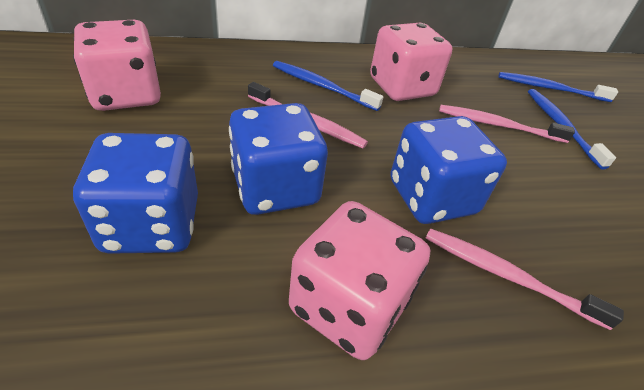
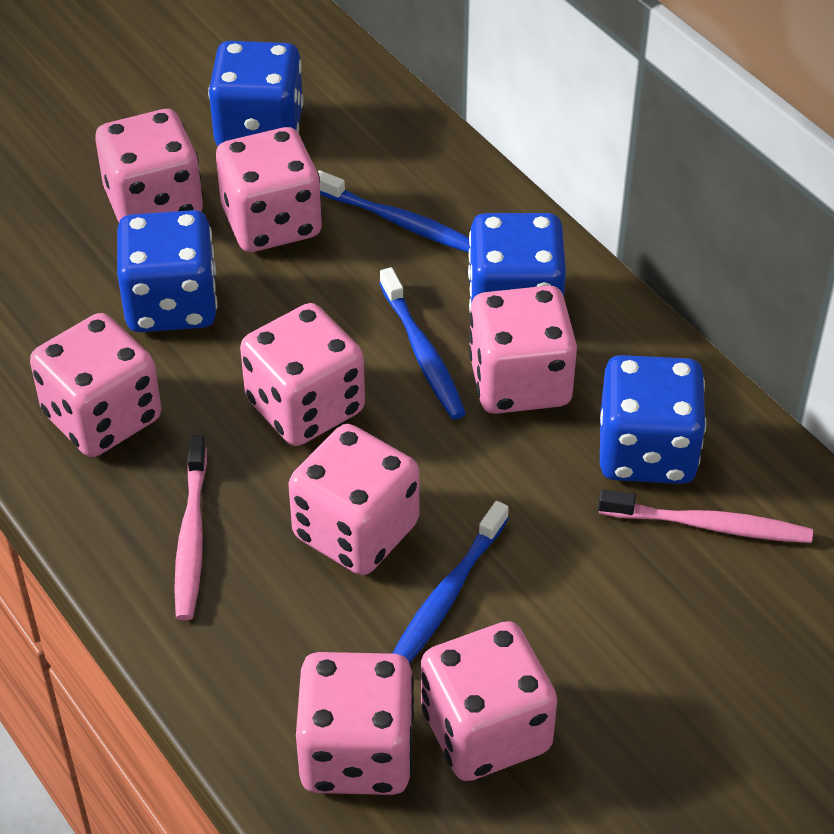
blue dice: 3 -> 4
pink dice: 3 -> 8
pink toothbrush: 3 -> 2

